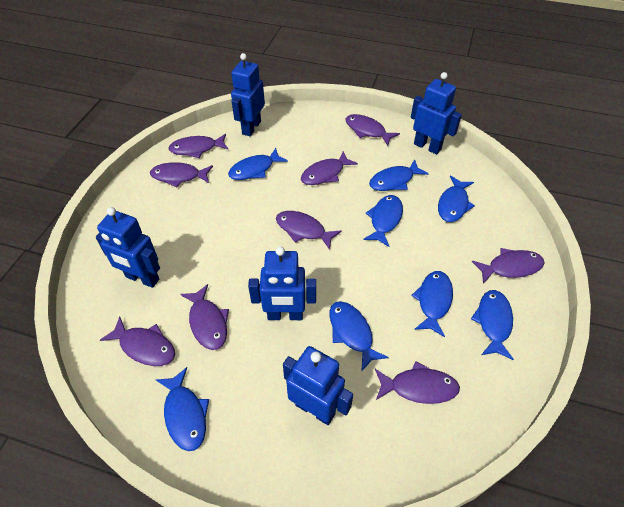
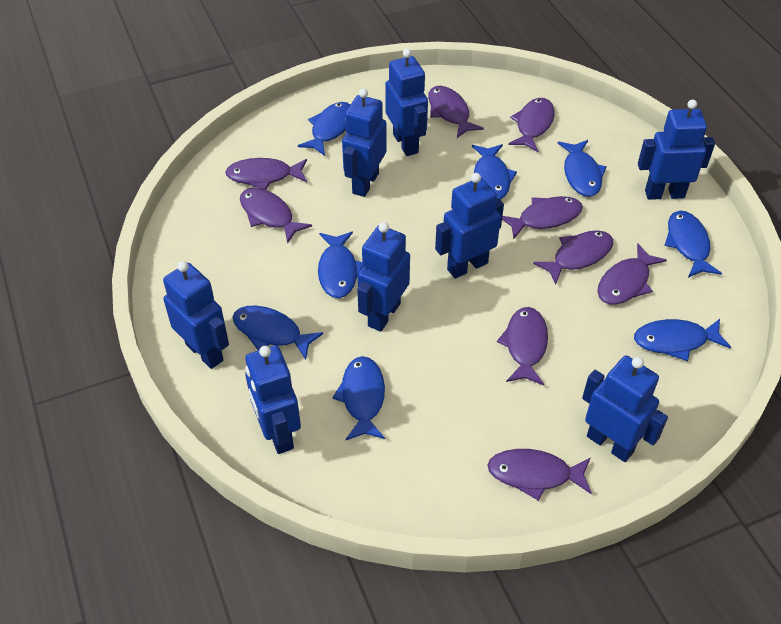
blue robot: 5 -> 8

